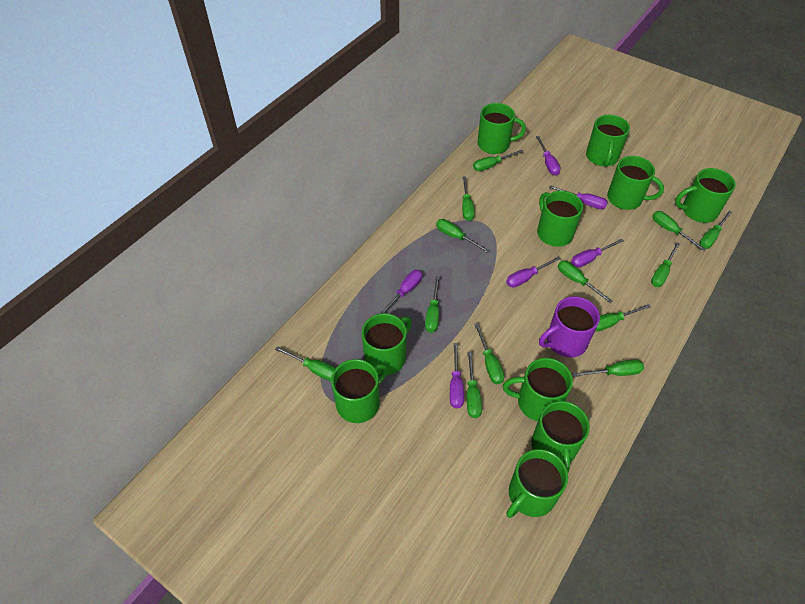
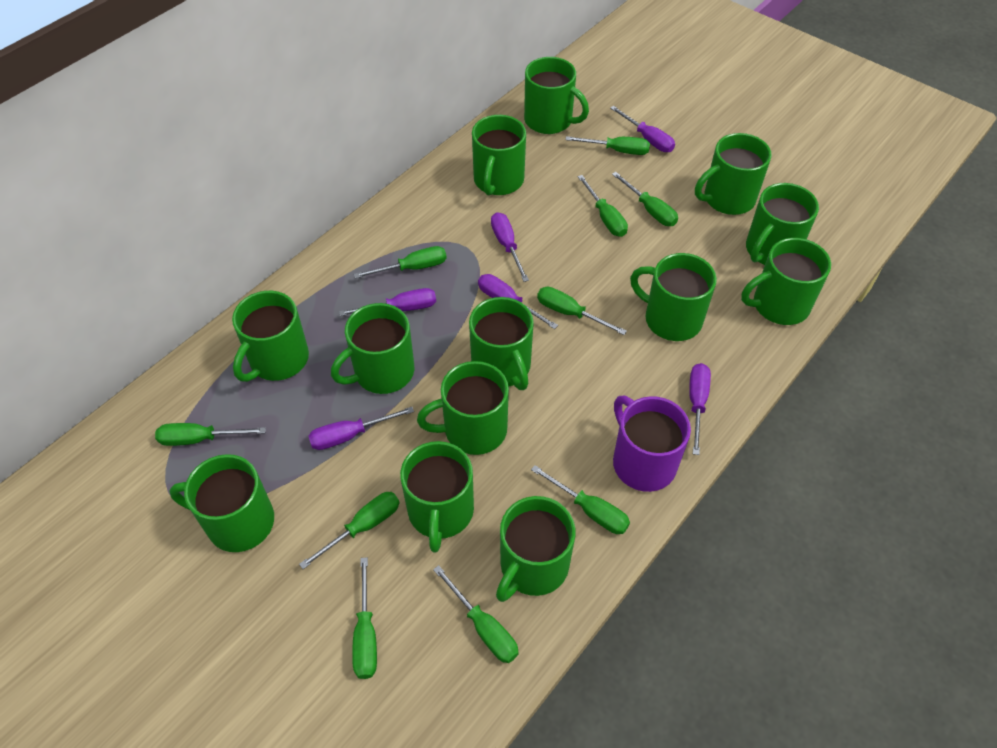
green mug: 10 -> 13
green screwdriver: 13 -> 10

